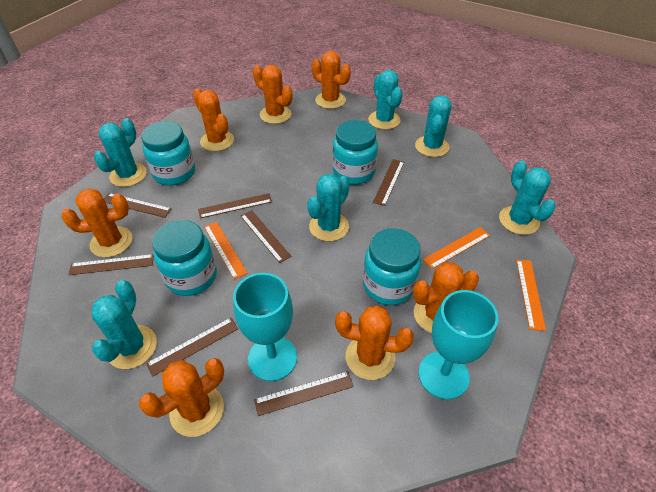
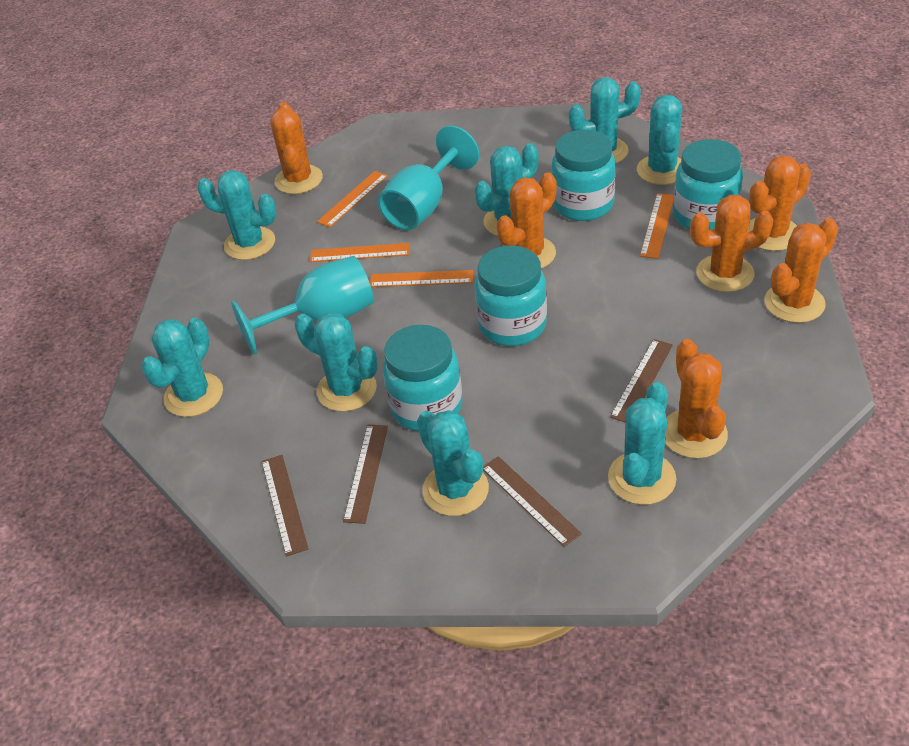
brown ruler: 7 -> 4
orange cactus: 7 -> 6
orange ruler: 3 -> 4
turquoise cactus: 6 -> 8

